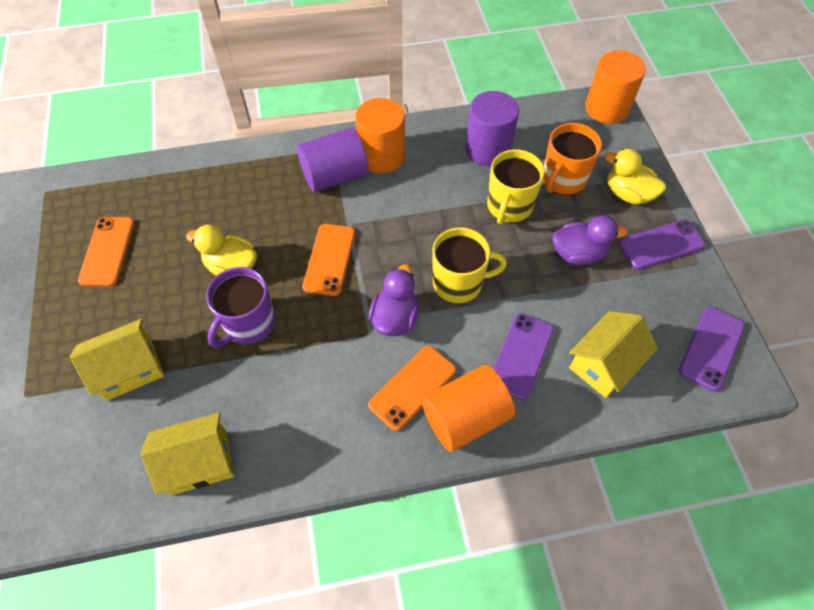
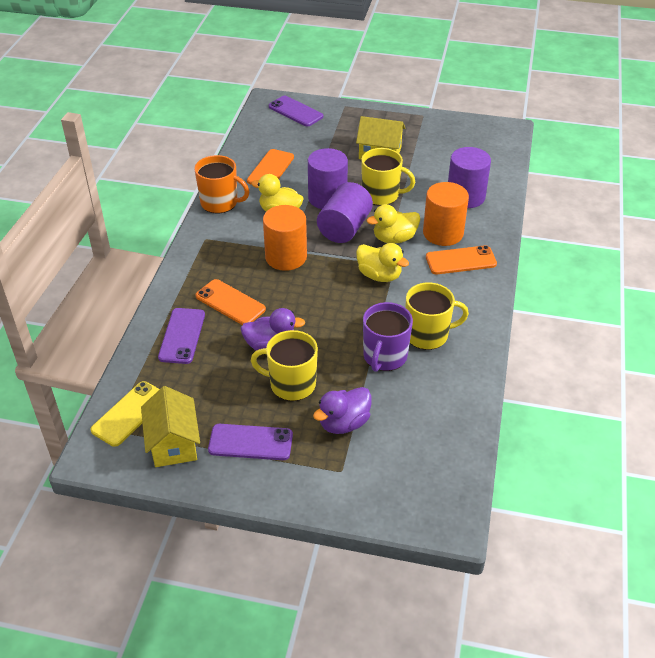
orange cylinder: 3 -> 2
purple cylinder: 2 -> 3
yellow duck: 2 -> 3
yellow house: 3 -> 2
yellow mug: 2 -> 3
yellow phone: 0 -> 1

